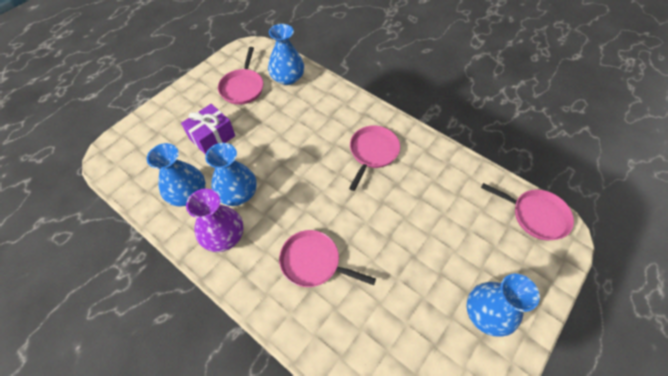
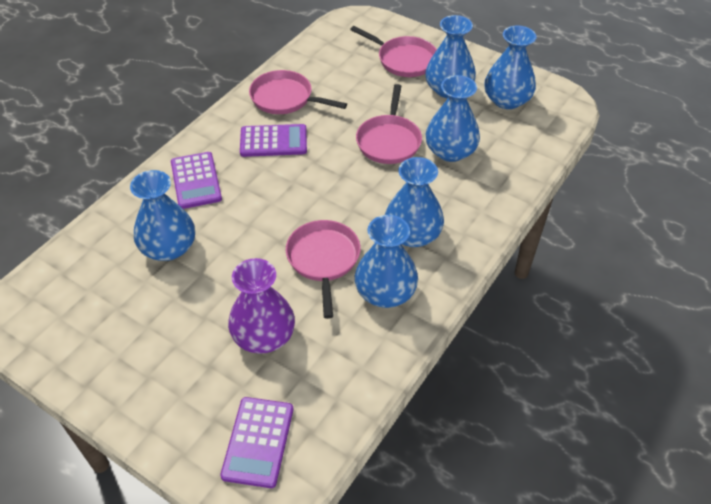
blue vase: 4 -> 6
purple calculator: 0 -> 3
purple gift: 1 -> 0

